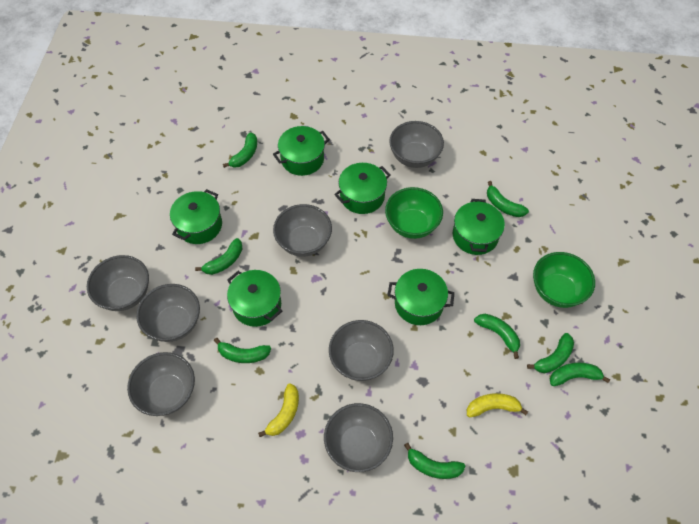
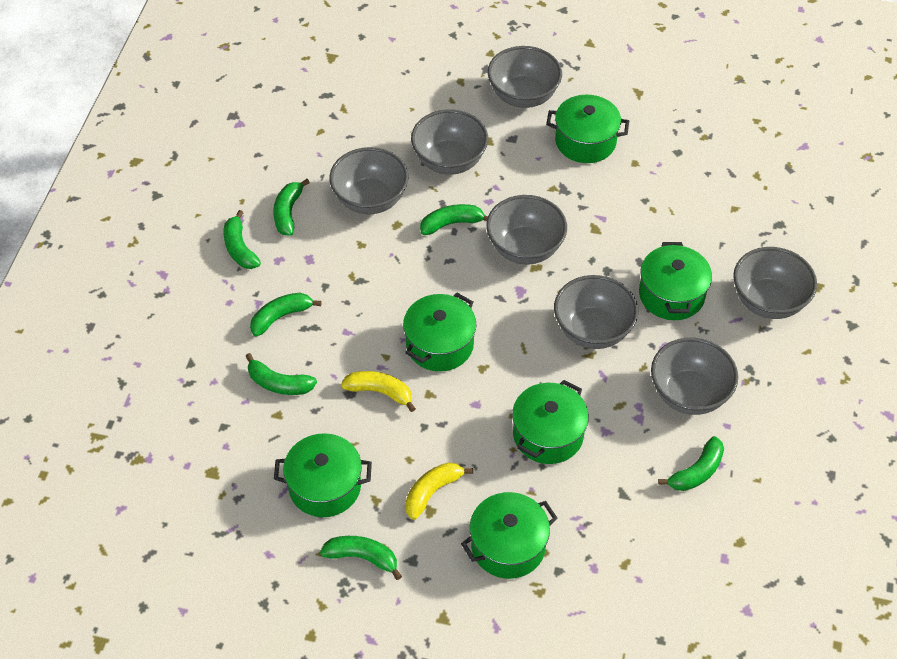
green banana: 8 -> 7
green bowl: 2 -> 0

